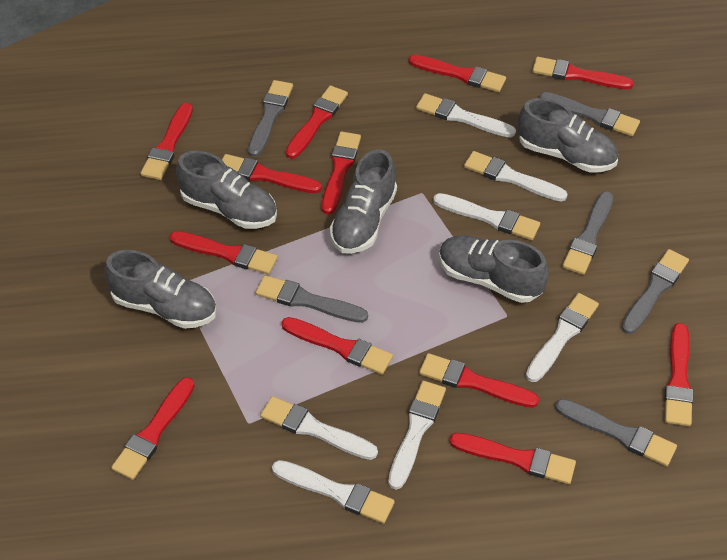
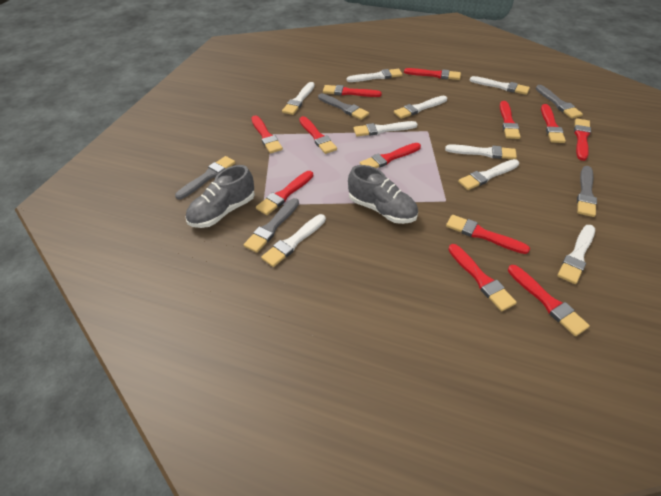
grey brush: 6 -> 5
grey shoe: 5 -> 2
white brush: 7 -> 9

